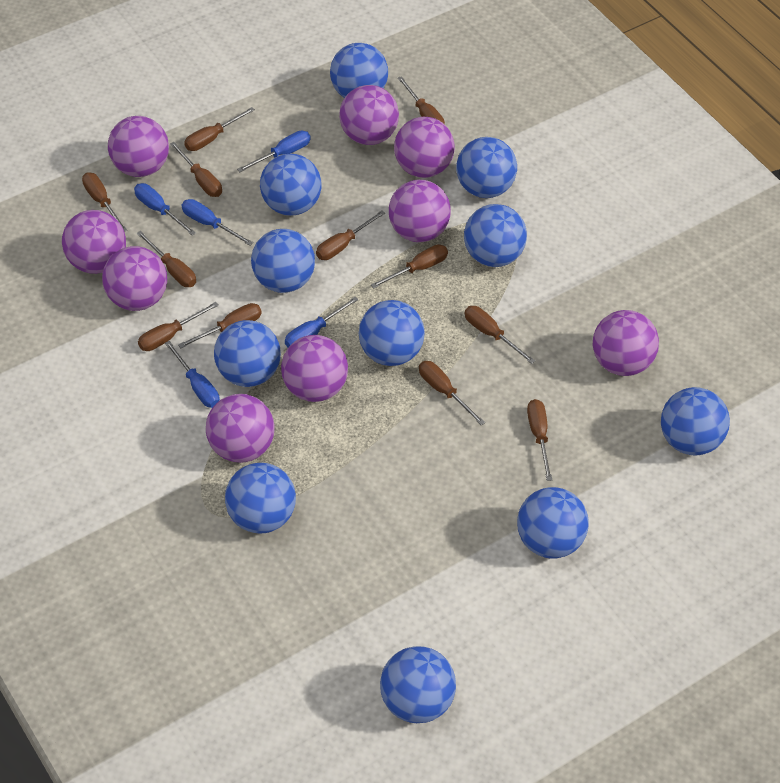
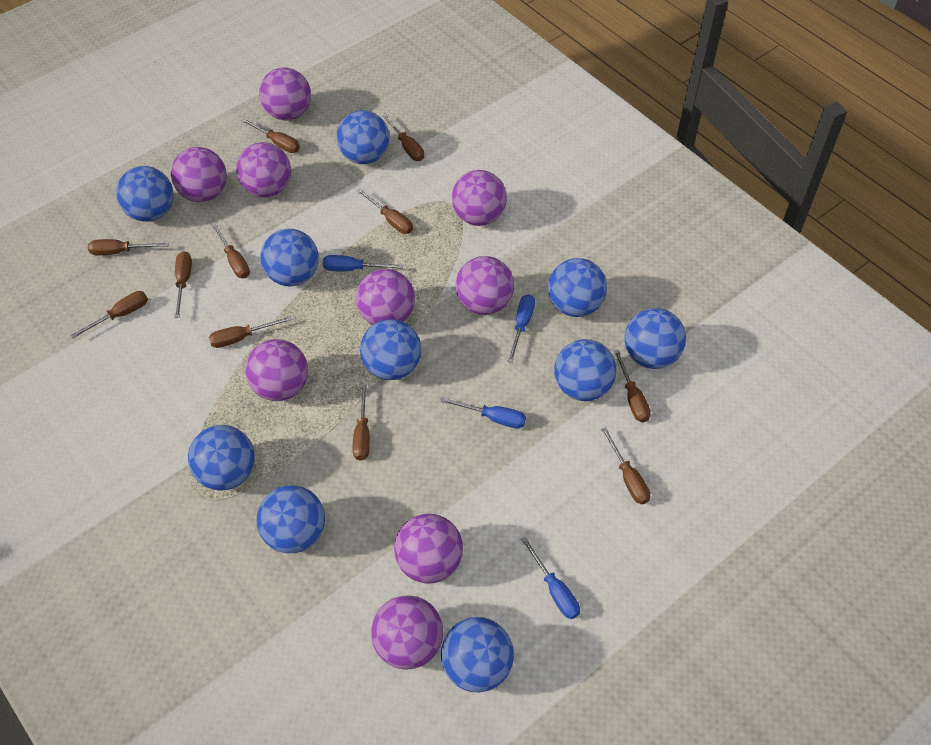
blue ball: 11 -> 10
blue screwdriver: 5 -> 4
brown screwdriver: 12 -> 11

